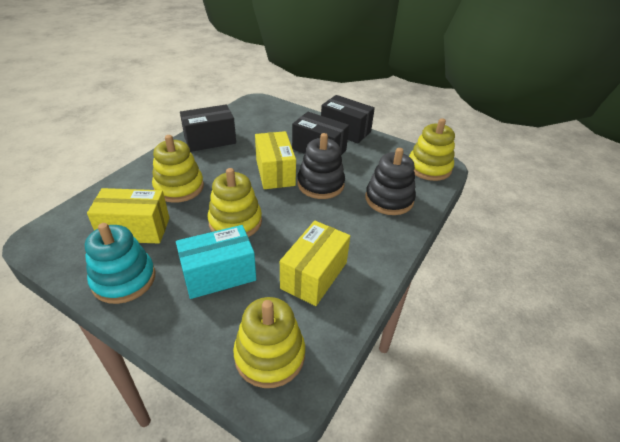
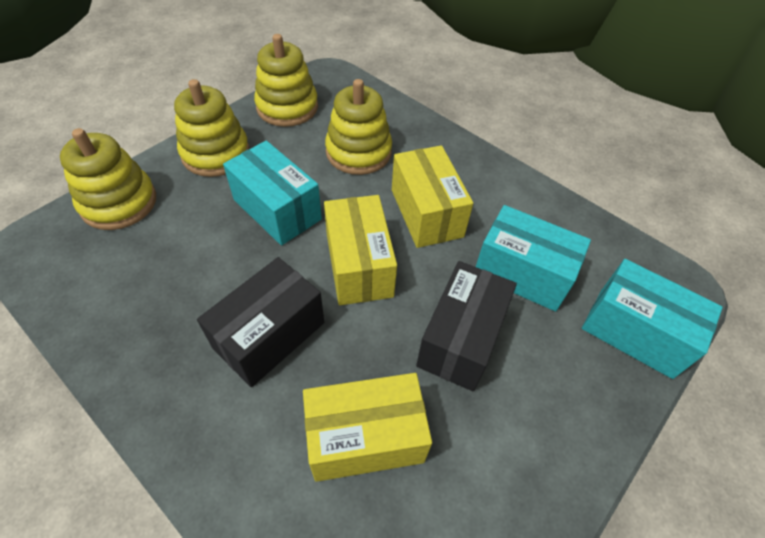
black box: 3 -> 2
black stacking toy: 2 -> 0
turquoise box: 1 -> 3
turquoise stacking toy: 1 -> 0

